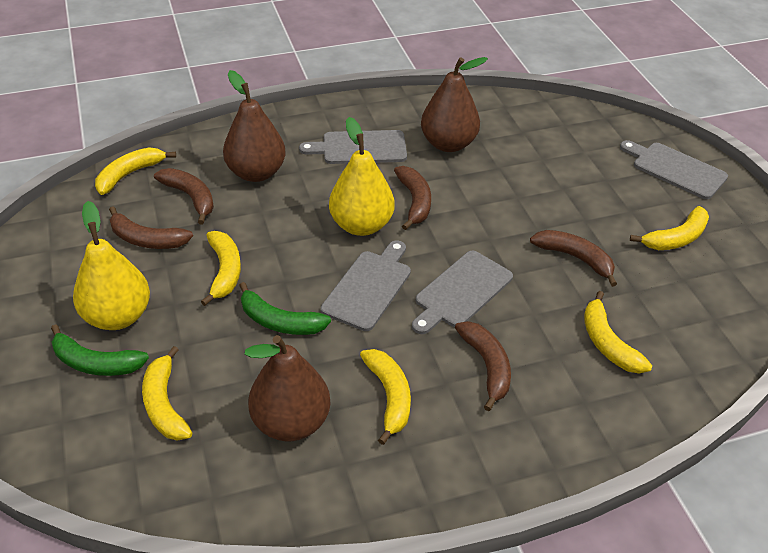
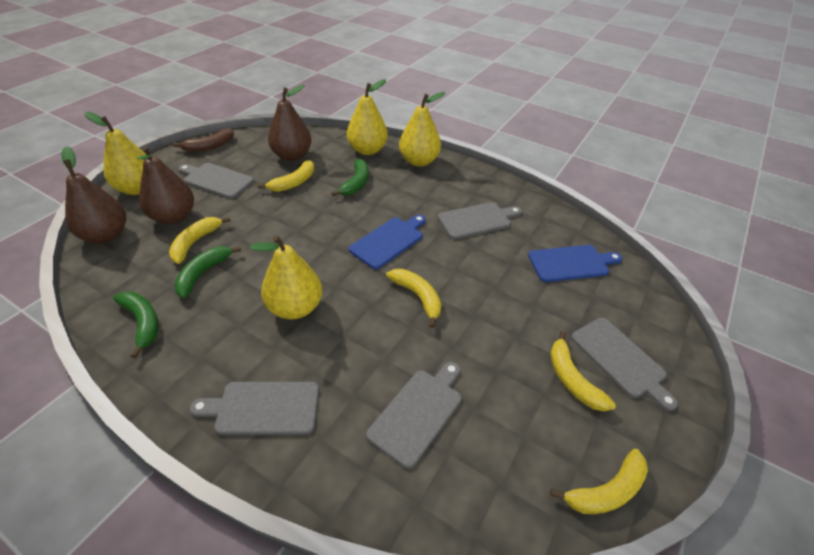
blue cutting board: 0 -> 2
brown banana: 5 -> 1
green banana: 2 -> 3
grey cutting board: 4 -> 5
yellow banana: 6 -> 5
yellow pear: 2 -> 4

